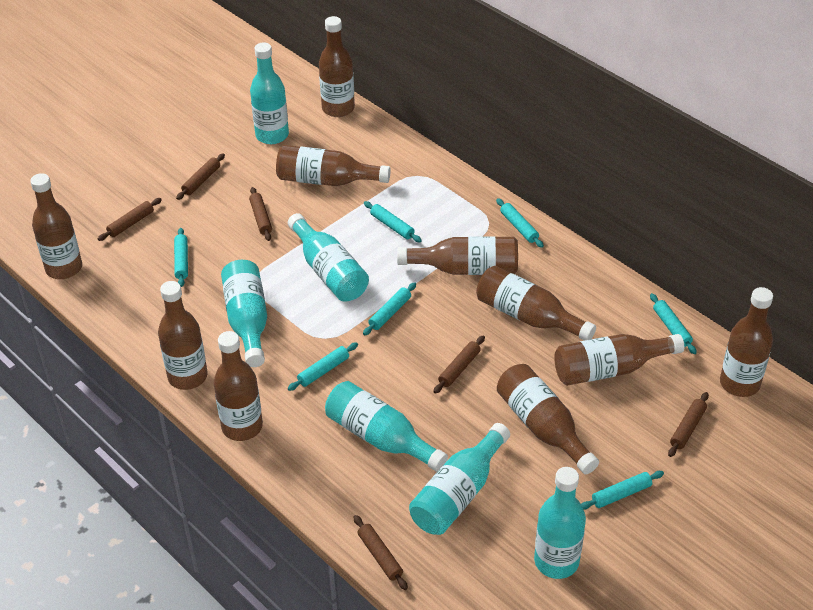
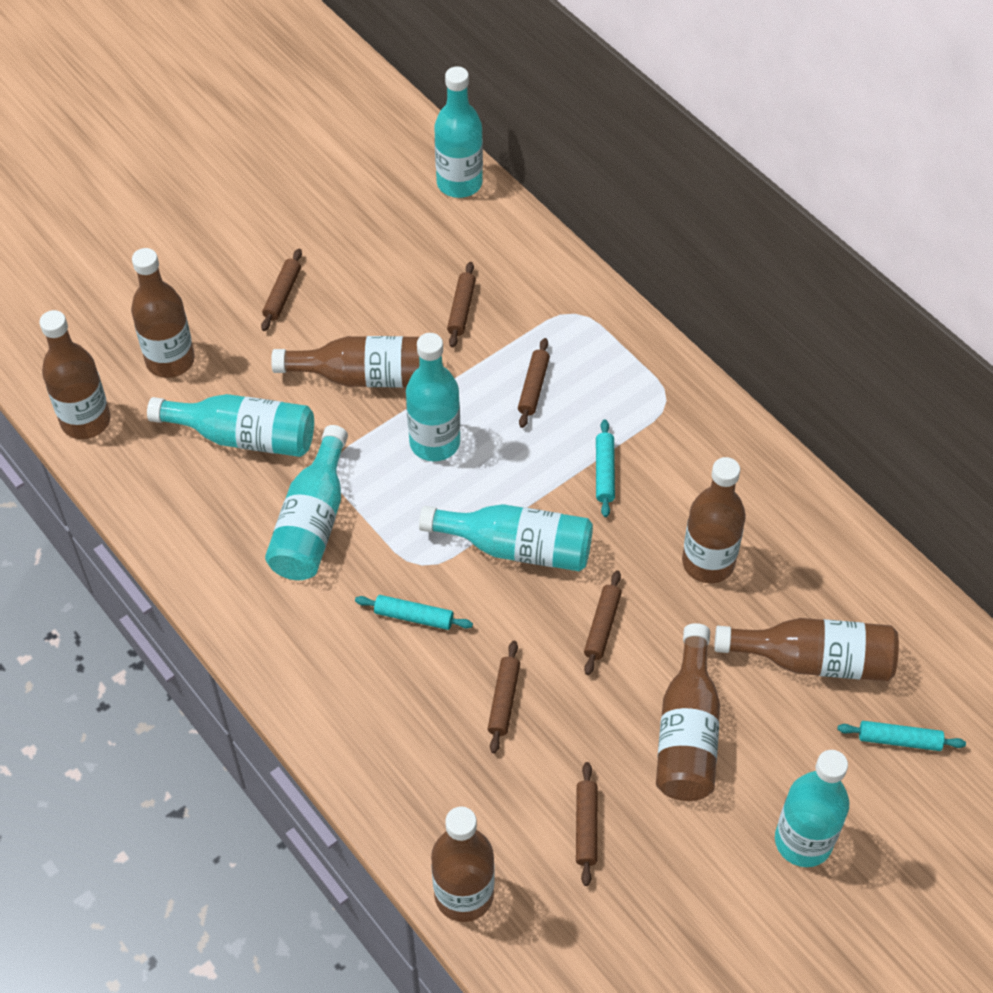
brown bottle: 10 -> 7
turquoise rolling pin: 7 -> 3

